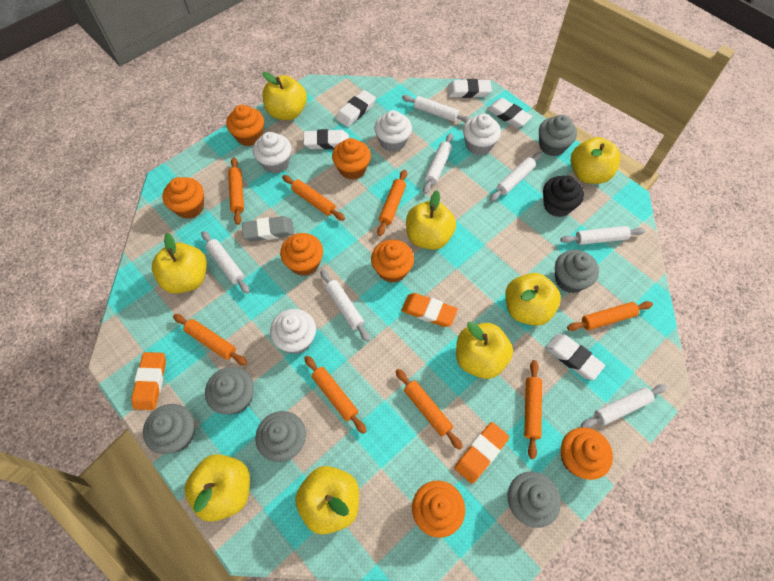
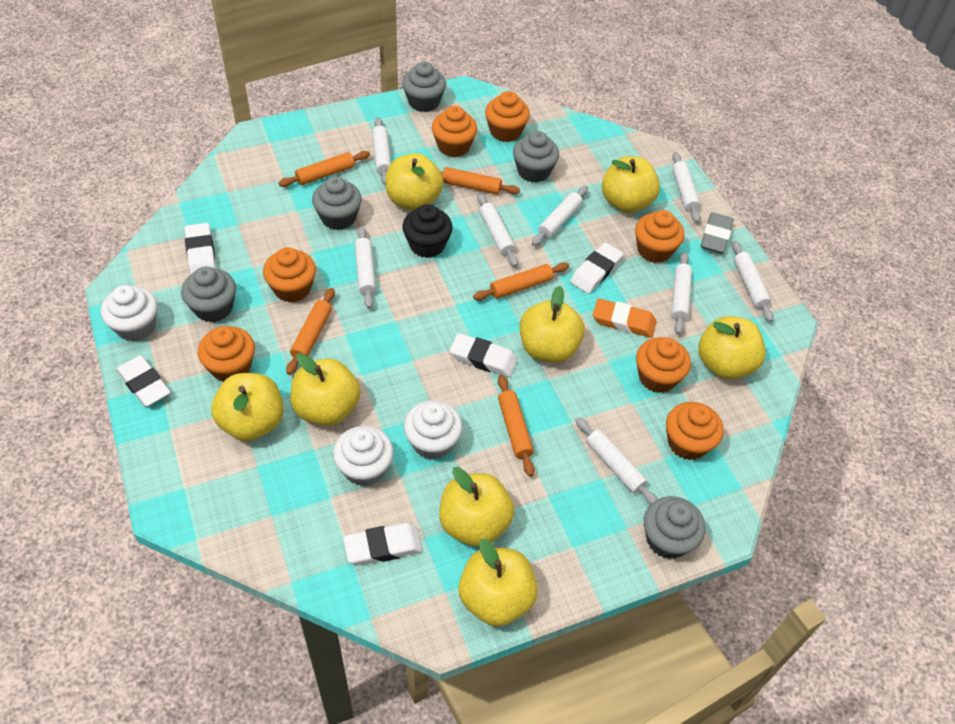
grey cupcake: 6 -> 5
orange eraser: 3 -> 1
orange rolling pin: 8 -> 5
white cupcake: 4 -> 3
white rolling pin: 7 -> 8

